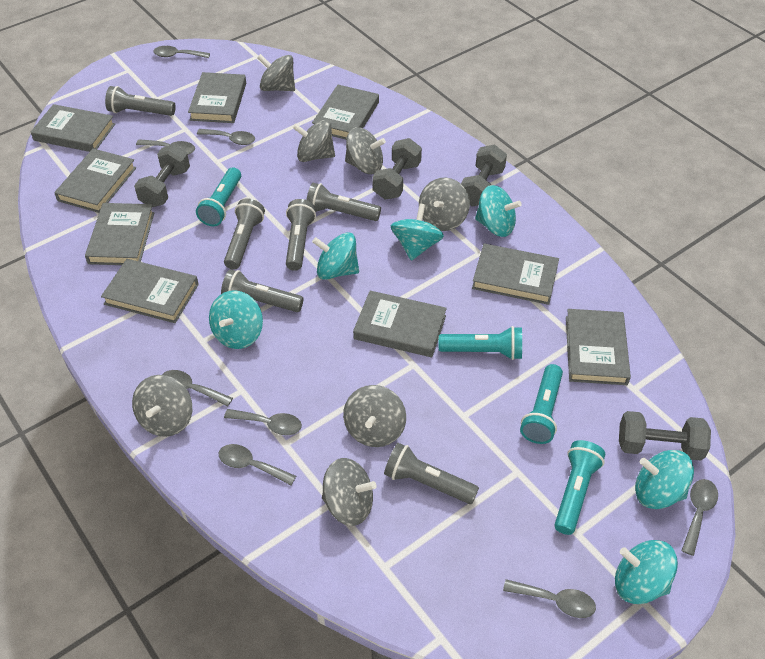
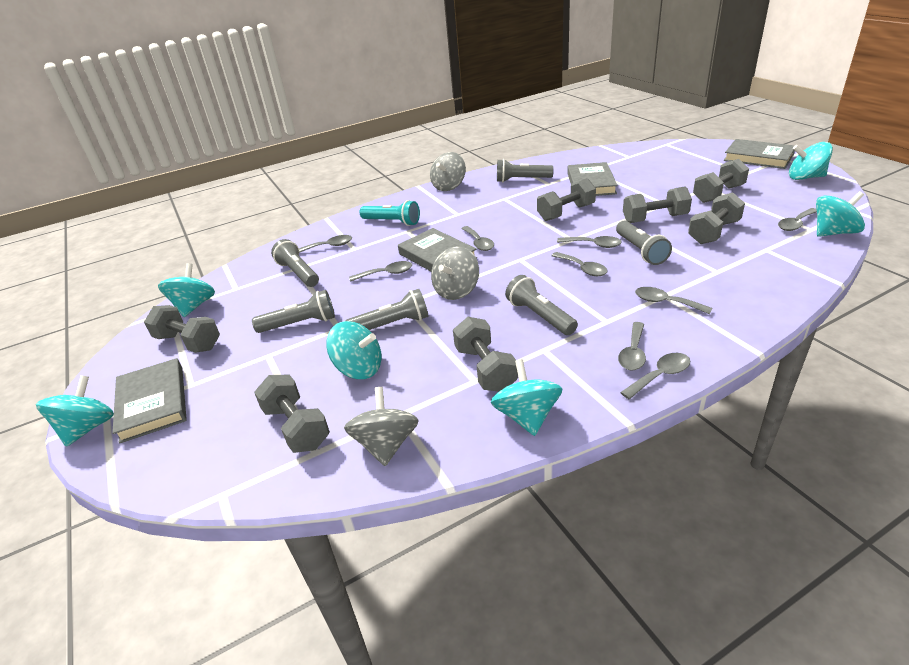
grey book: 9 -> 4
grey dumbbell: 4 -> 7
grey spinning top: 7 -> 3
grey spoon: 8 -> 9
turquoise flashlight: 4 -> 1

